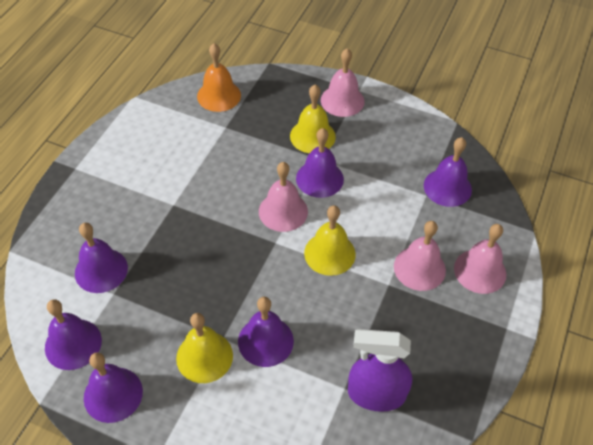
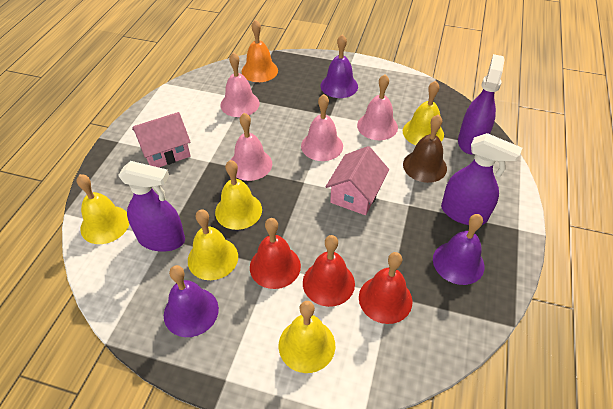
brown bell: 0 -> 1
pink house: 0 -> 2
purple bell: 6 -> 3
purple spray bottle: 1 -> 3
red bell: 0 -> 3
yellow bell: 3 -> 5

